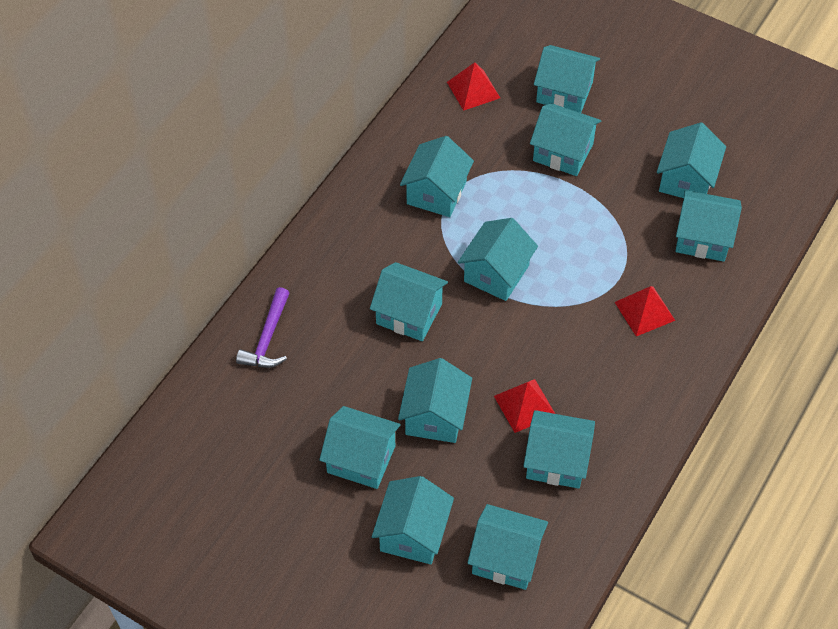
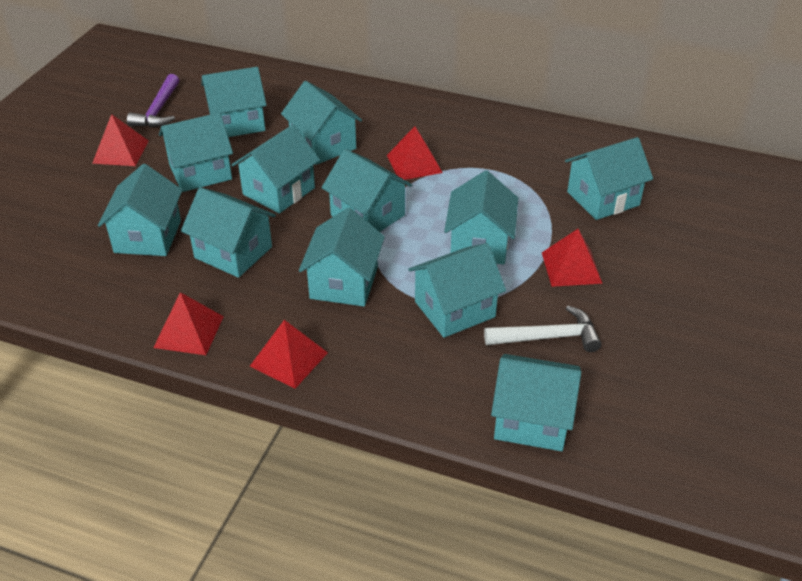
red pyramid: 3 -> 5
white hammer: 0 -> 1

